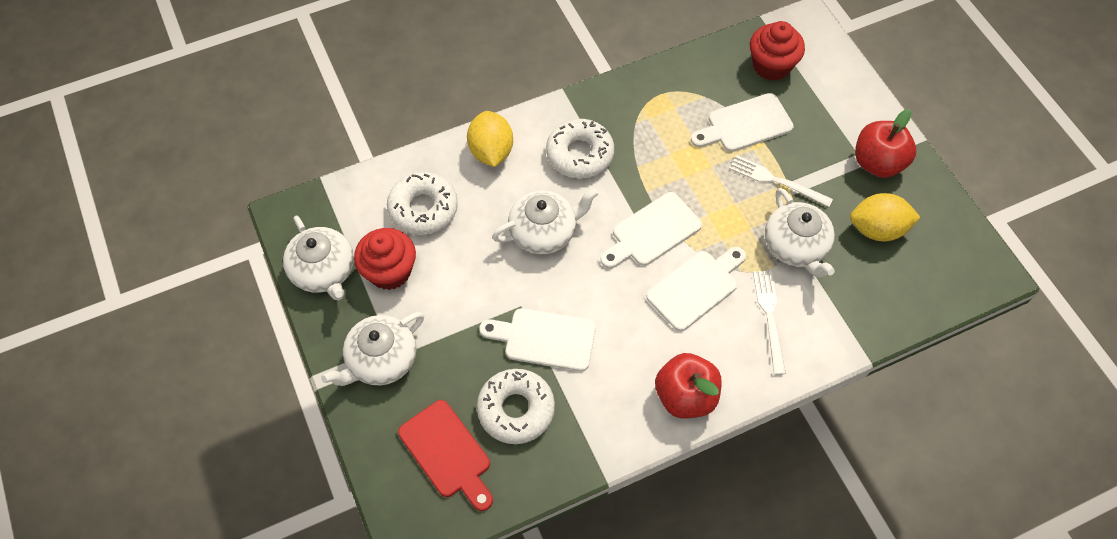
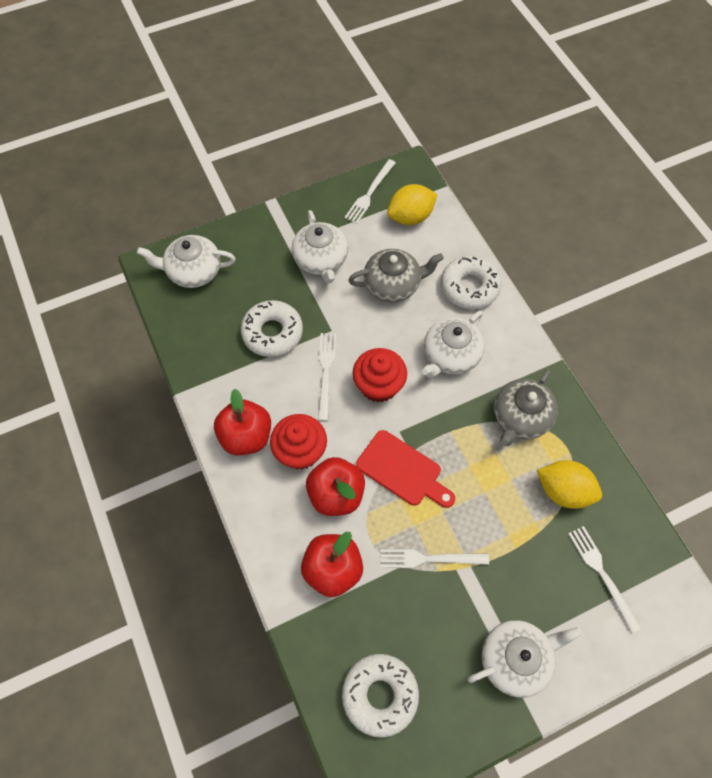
grey teapot: 0 -> 2
red apple: 2 -> 3
white cutting board: 4 -> 0
white fork: 2 -> 4

